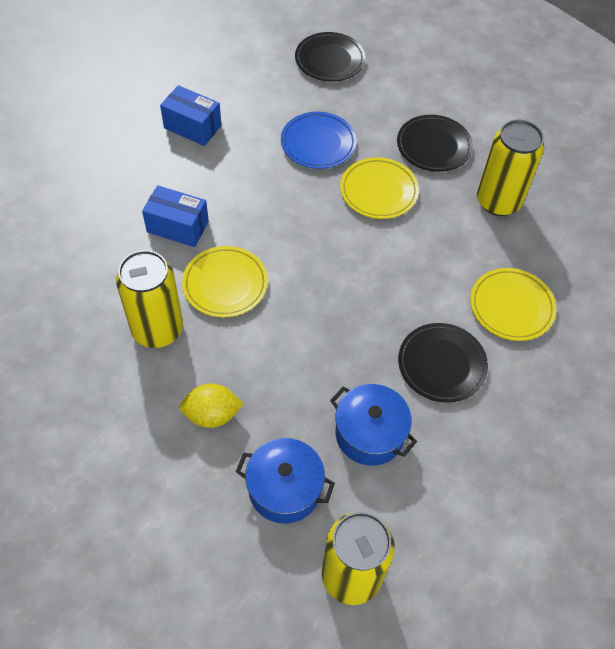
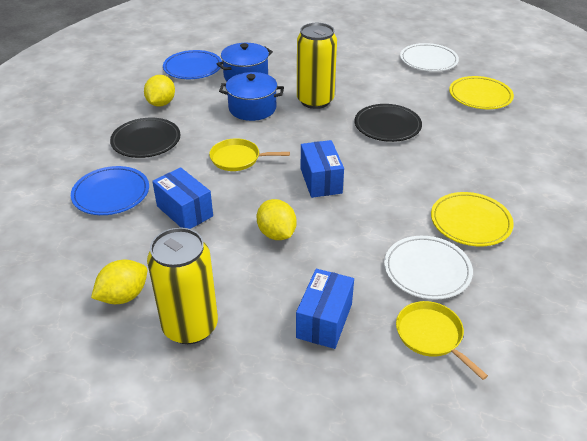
black plate: 3 -> 2
blue box: 2 -> 3
blue plate: 1 -> 2
white plate: 0 -> 2
yellow can: 3 -> 2
yellow lemon: 1 -> 3
yellow pan: 0 -> 2
yellow plate: 3 -> 2

